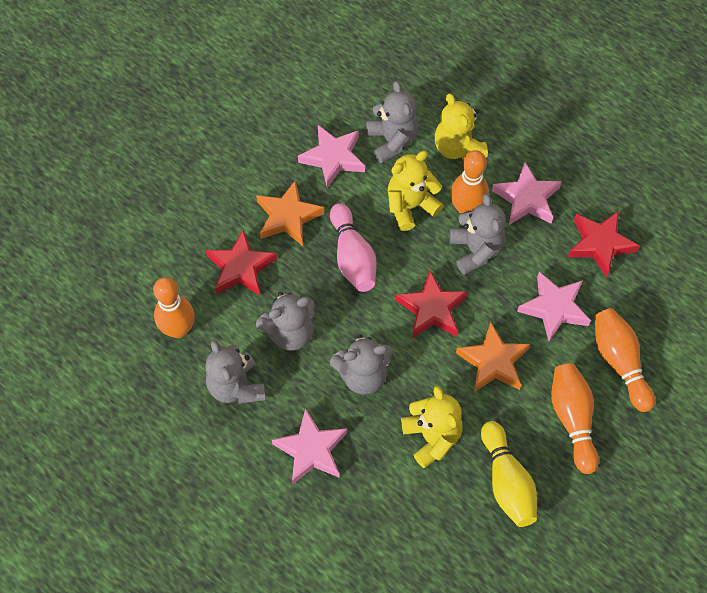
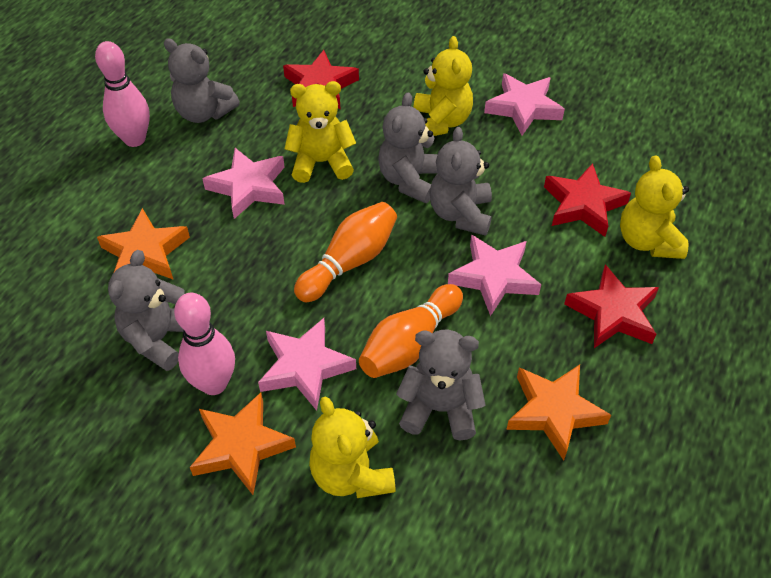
orange bowling pin: 4 -> 2
orange star: 2 -> 3
pink bowling pin: 1 -> 2
yellow bowling pin: 1 -> 0
yellow teddy bear: 3 -> 4

